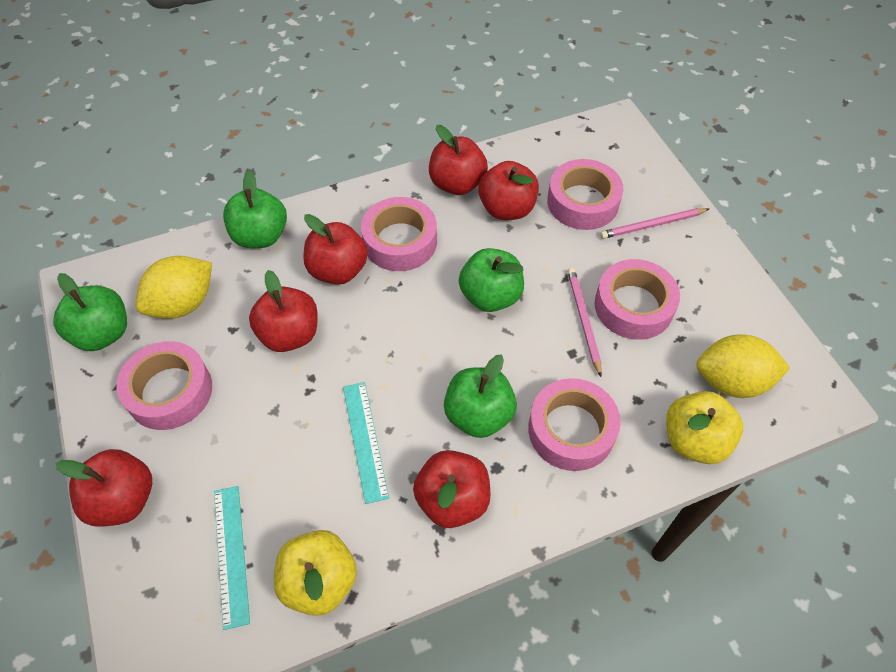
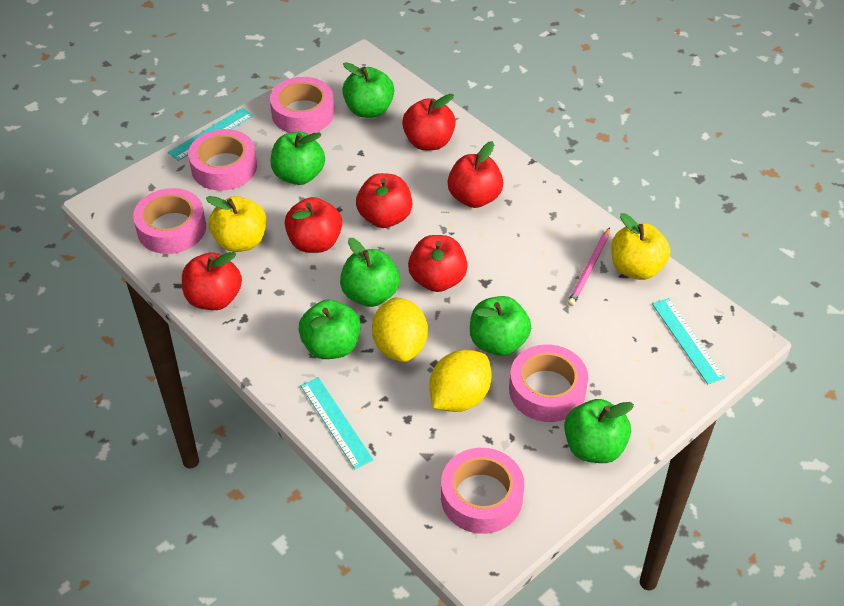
green apple: 4 -> 6
pink pencil: 2 -> 1
turquoise ruler: 2 -> 3

